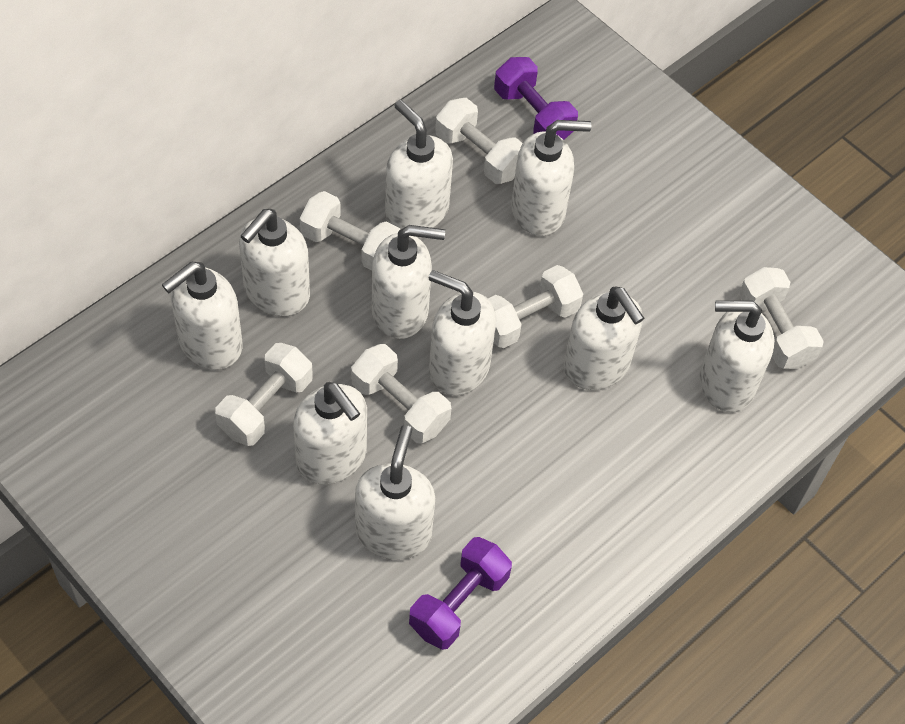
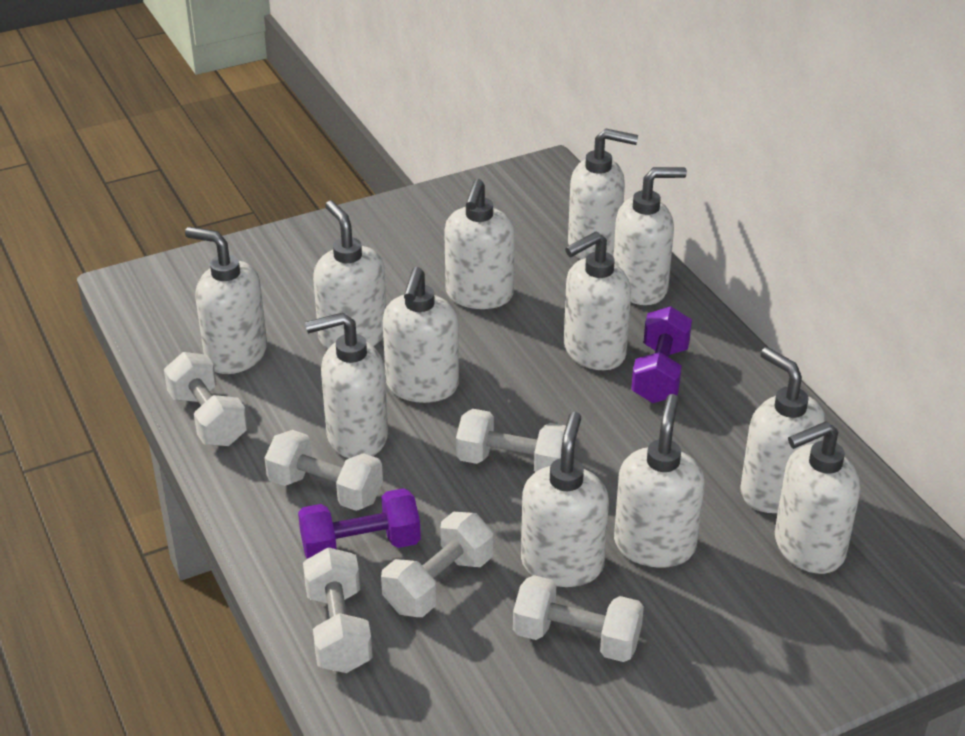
white soap dispenser: 10 -> 12

